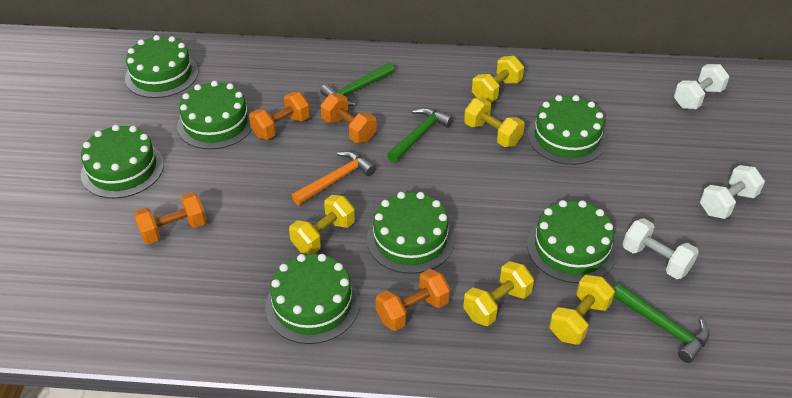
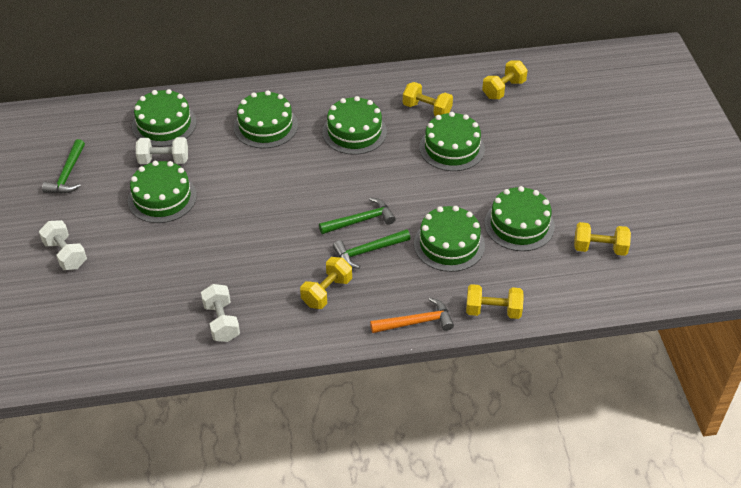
orange dumbbell: 4 -> 0

